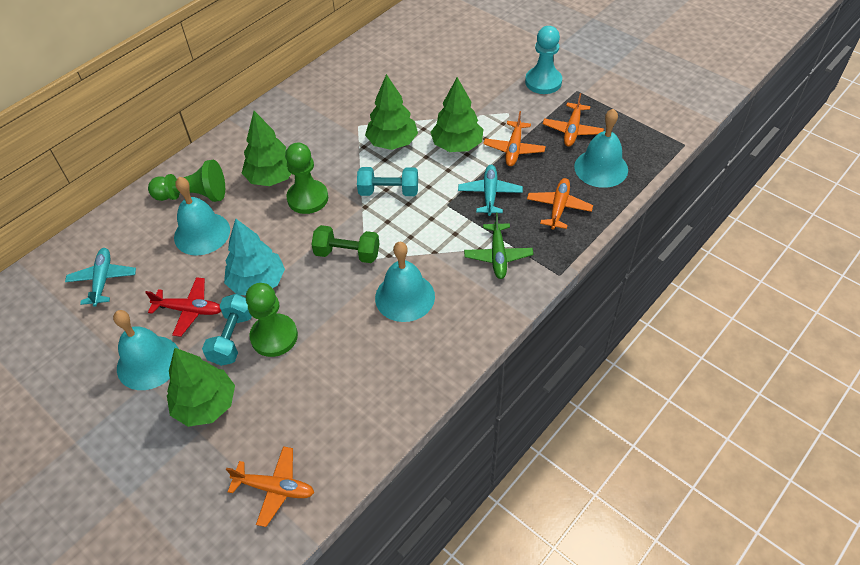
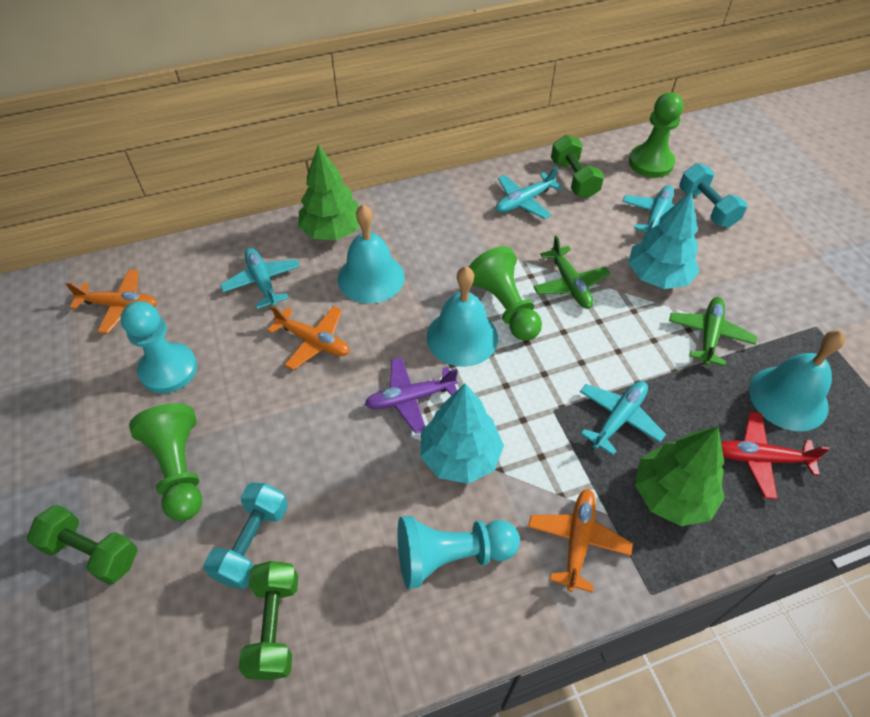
green dumbbell: 1 -> 3
green plane: 1 -> 2
green tree: 4 -> 2
orange plane: 4 -> 3
purple plane: 0 -> 1
turquoise bell: 4 -> 3
turquoise pawn: 1 -> 2
turquoise plane: 2 -> 4
turquoise tree: 1 -> 2

